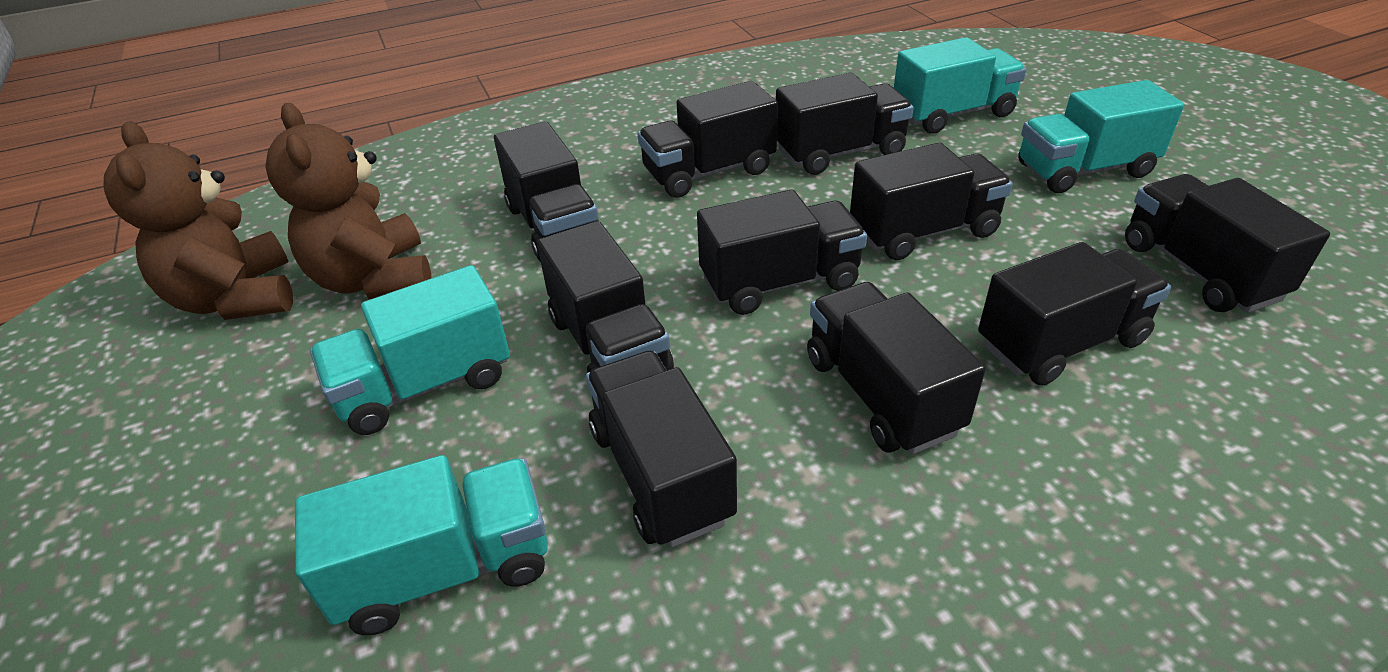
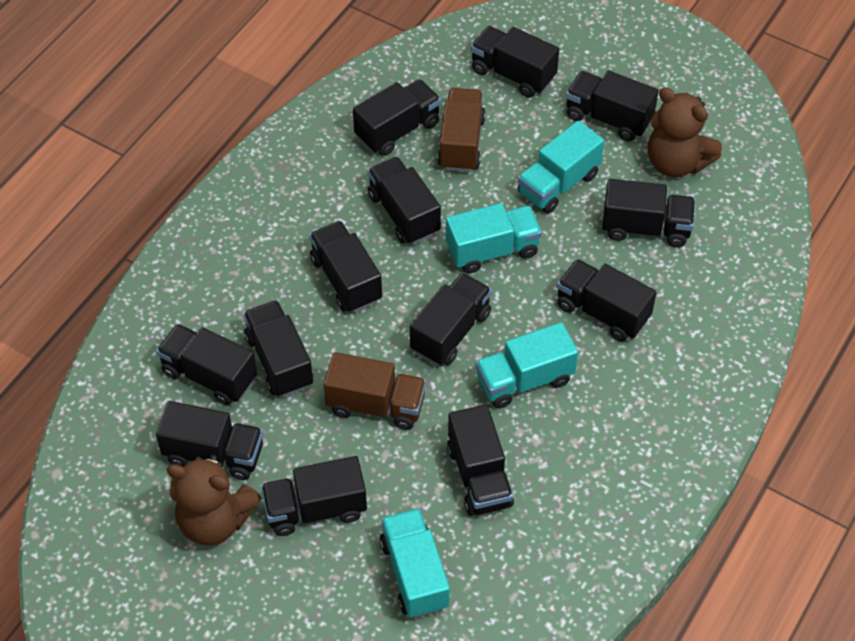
black truck: 10 -> 13
brown truck: 0 -> 2

